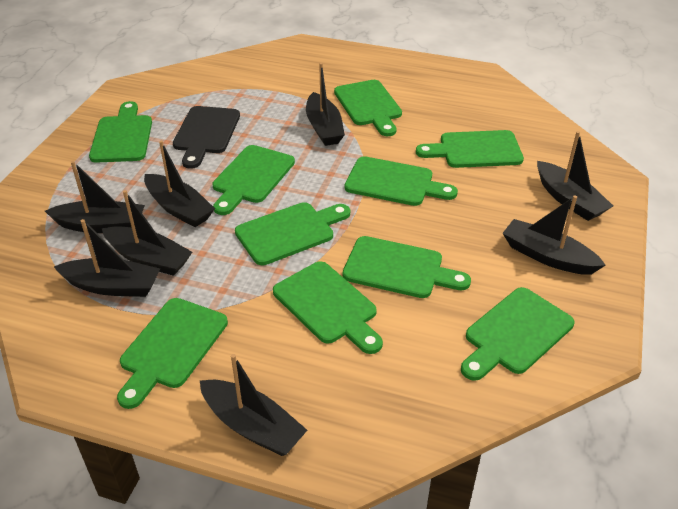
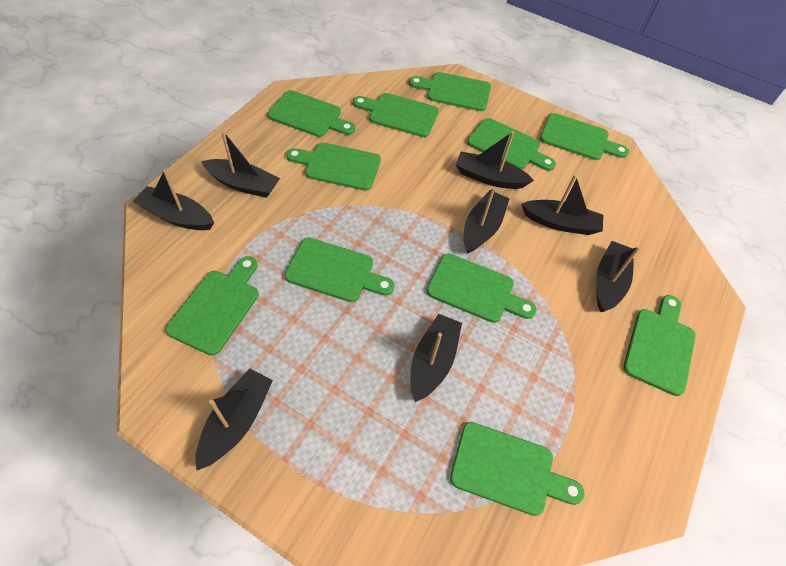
black cutting board: 1 -> 0
green cutting board: 10 -> 11

